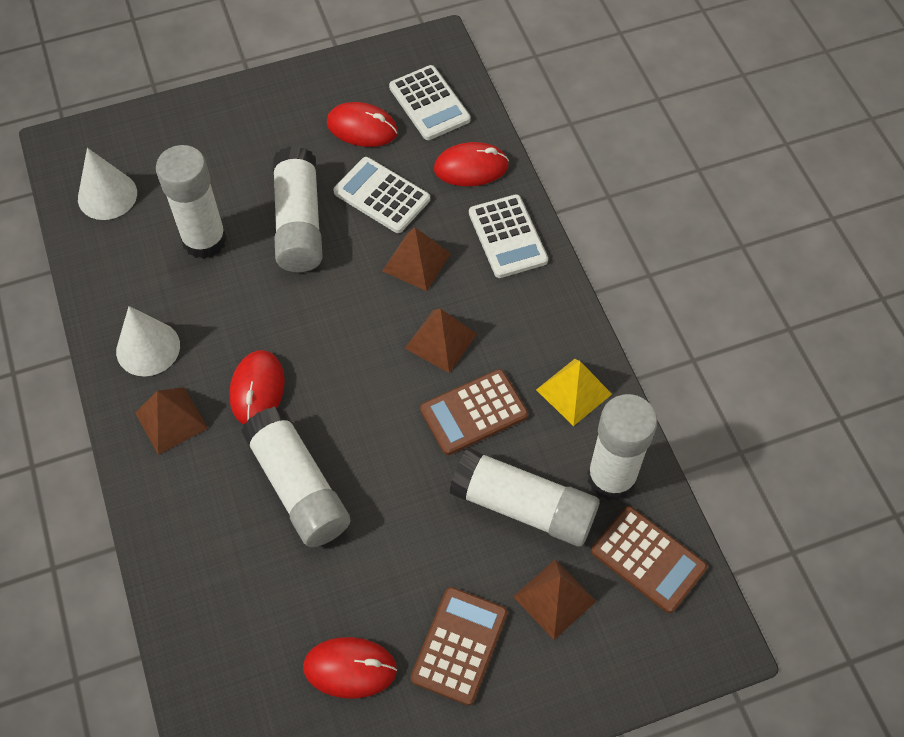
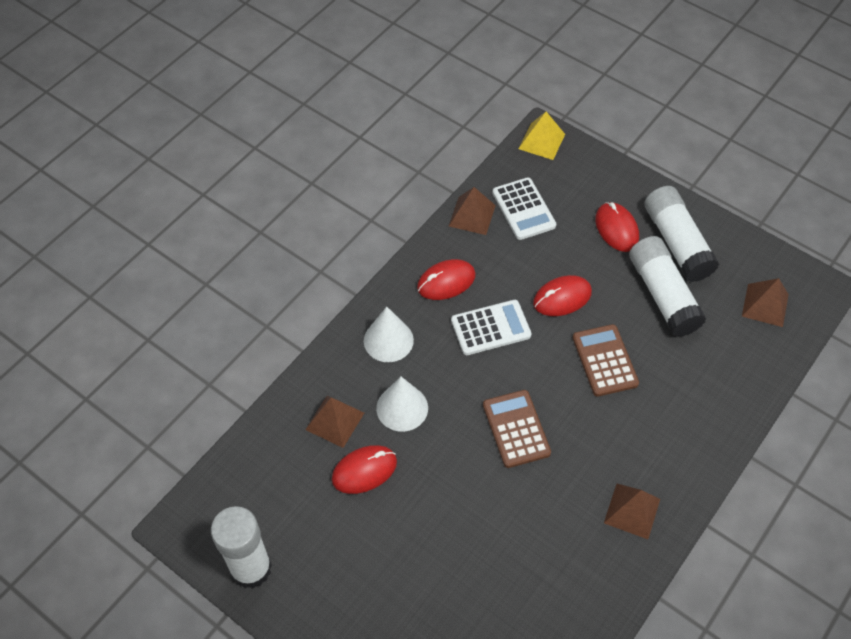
brown calculator: 3 -> 2
white calculator: 3 -> 2
white glue stick: 5 -> 3

